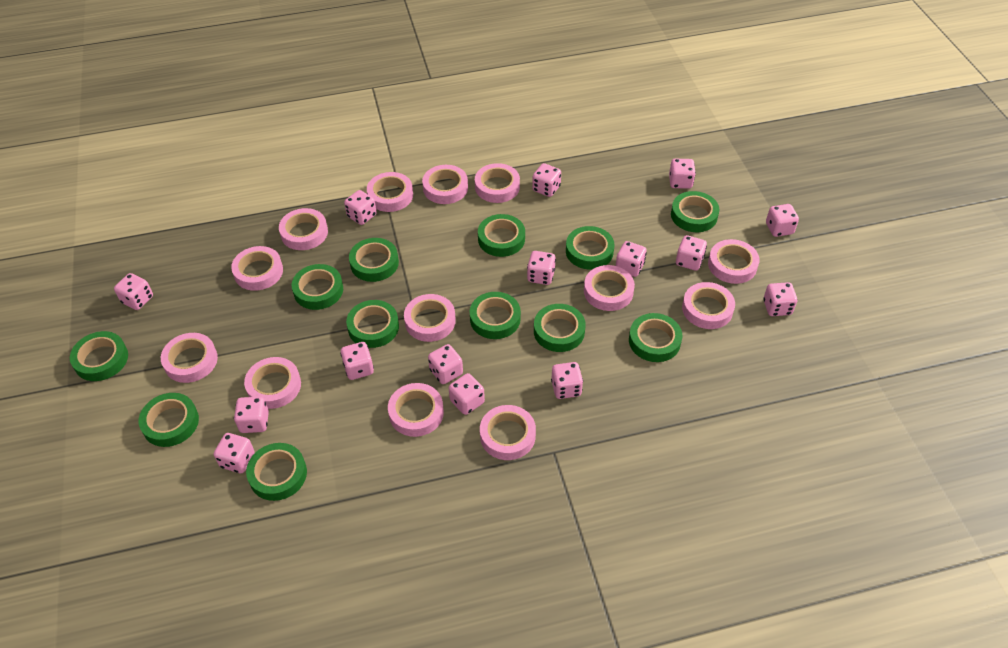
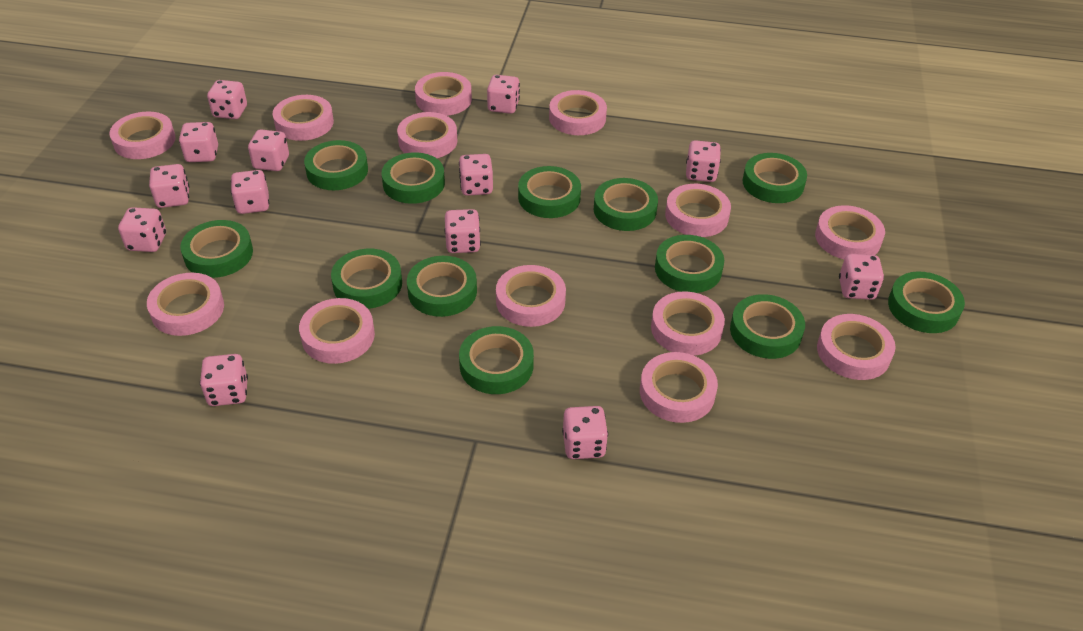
pink dice: 15 -> 13

